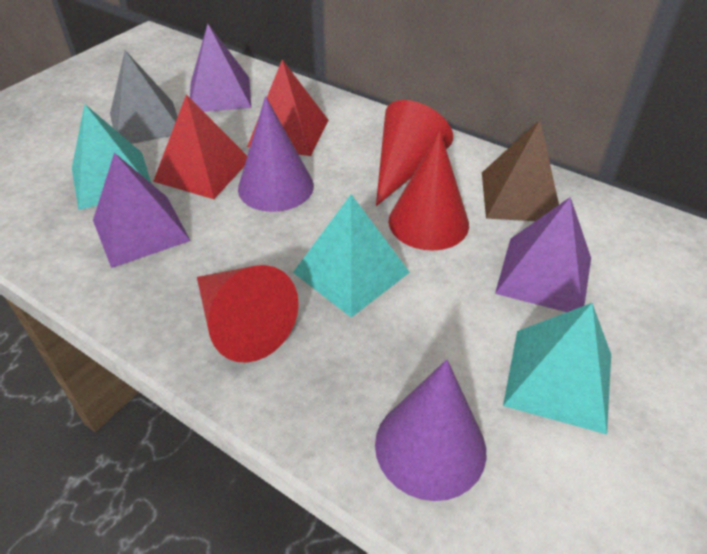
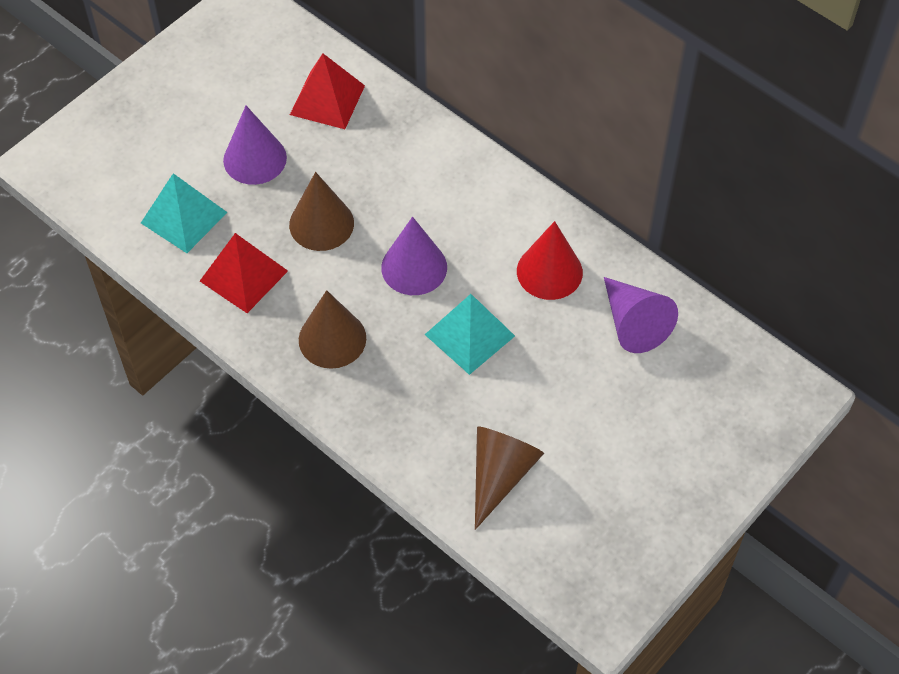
brown cone: 0 -> 3
brown pyramid: 1 -> 0
grey pyramid: 1 -> 0
purple cone: 2 -> 3
purple pyramid: 3 -> 0
red cone: 3 -> 1
turquoise pyramid: 3 -> 2

